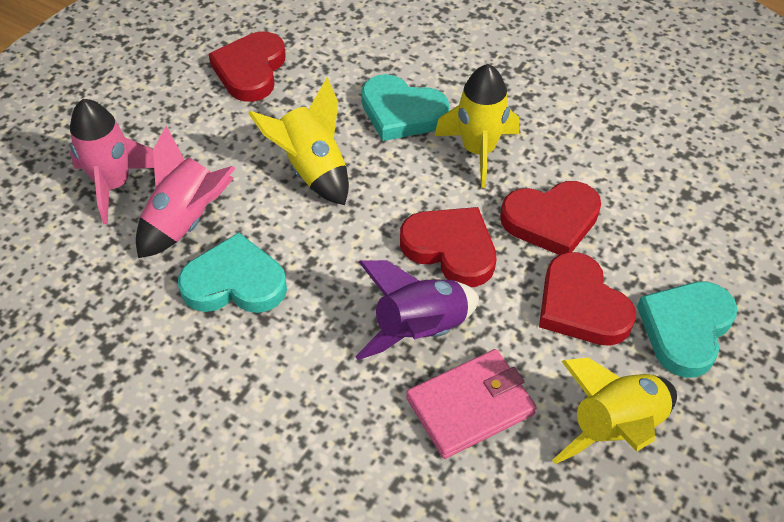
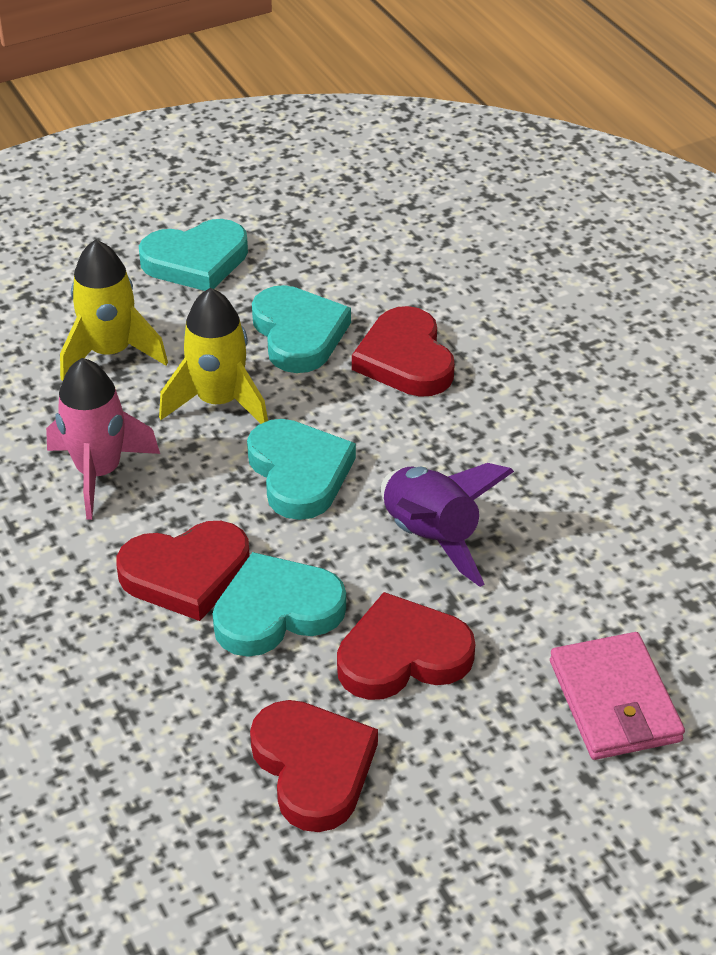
pink rocket: 2 -> 1
turquoise heart: 3 -> 4
yellow rocket: 3 -> 2

